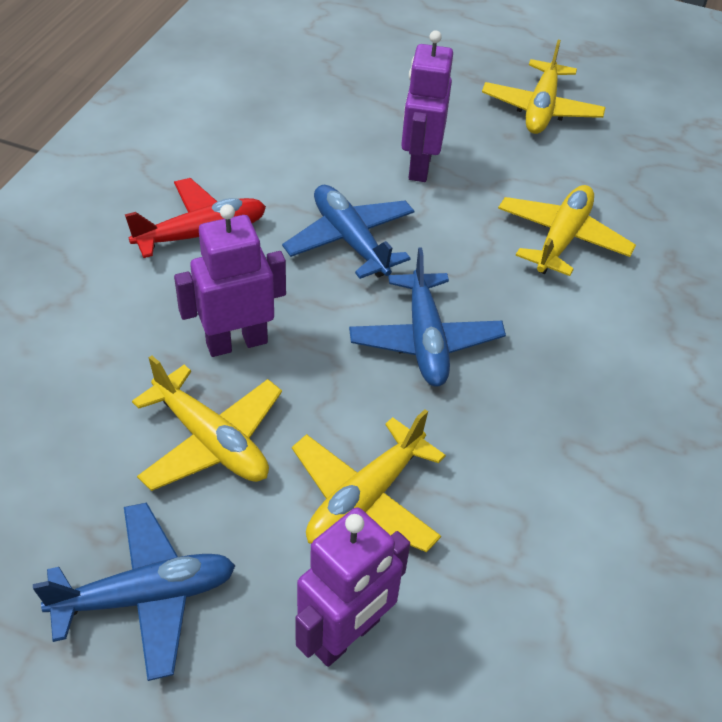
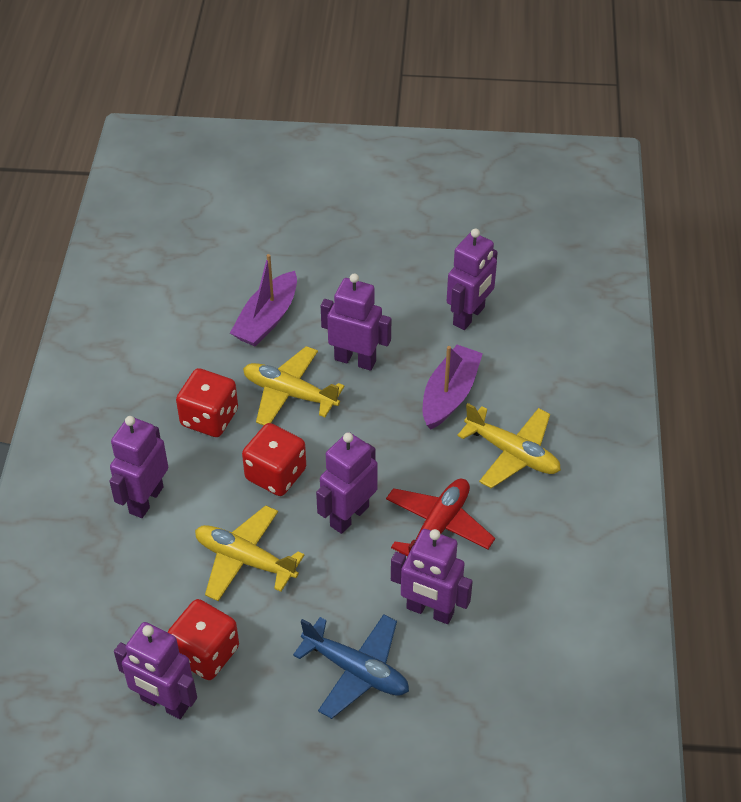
blue plane: 3 -> 1
purple boat: 0 -> 2
purple robot: 3 -> 6
red dice: 0 -> 3
yellow plane: 4 -> 3

